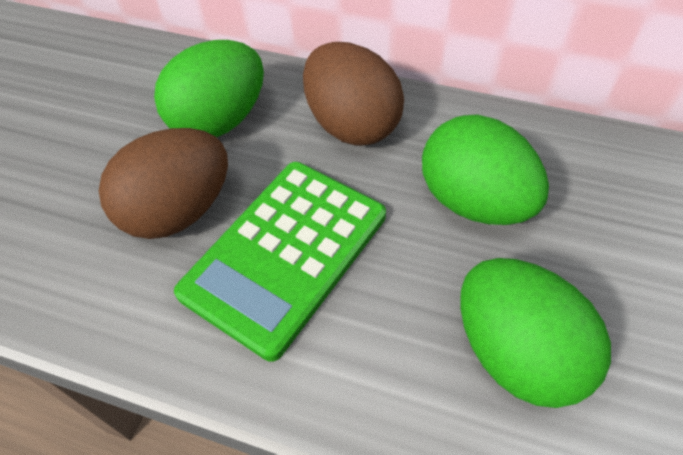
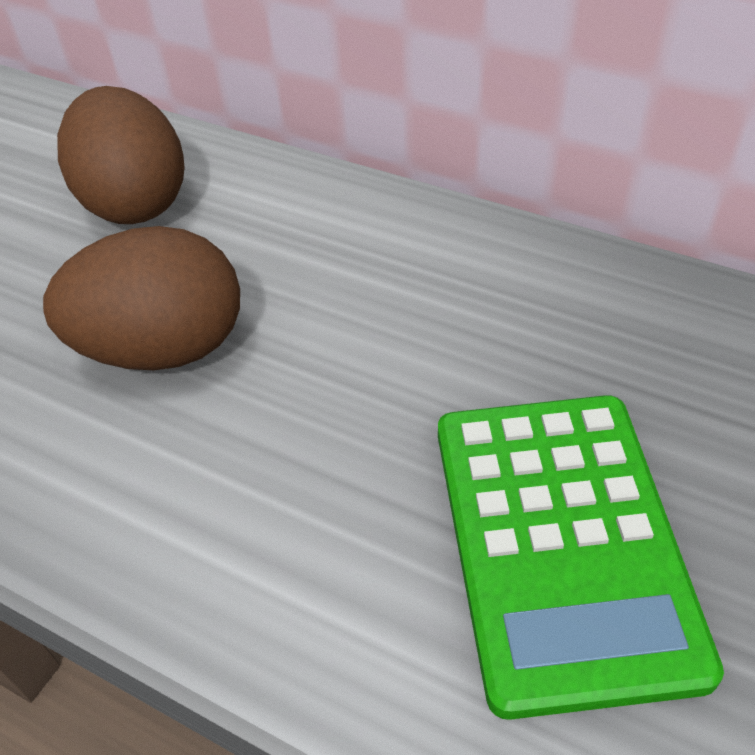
green egg: 3 -> 0

